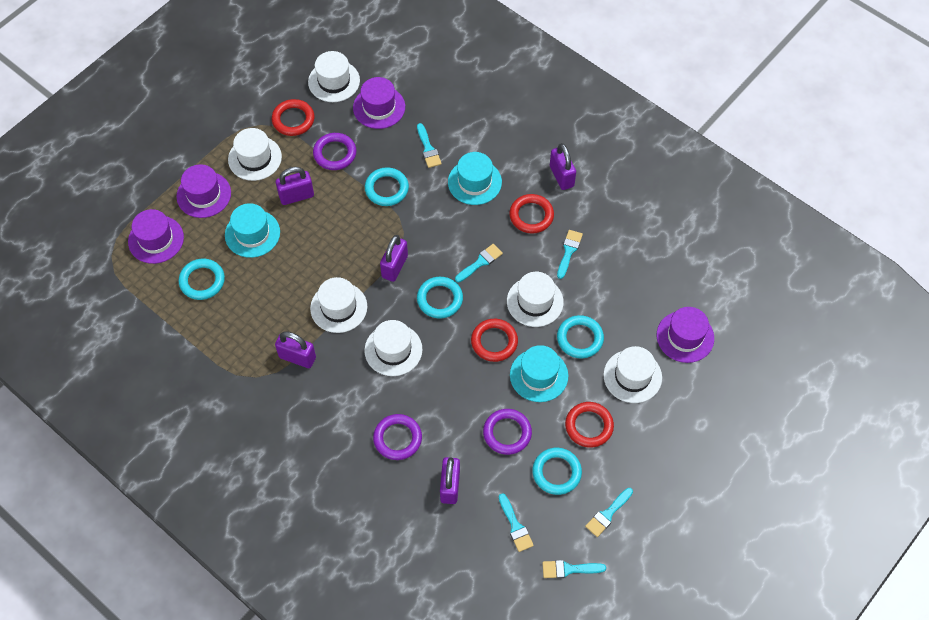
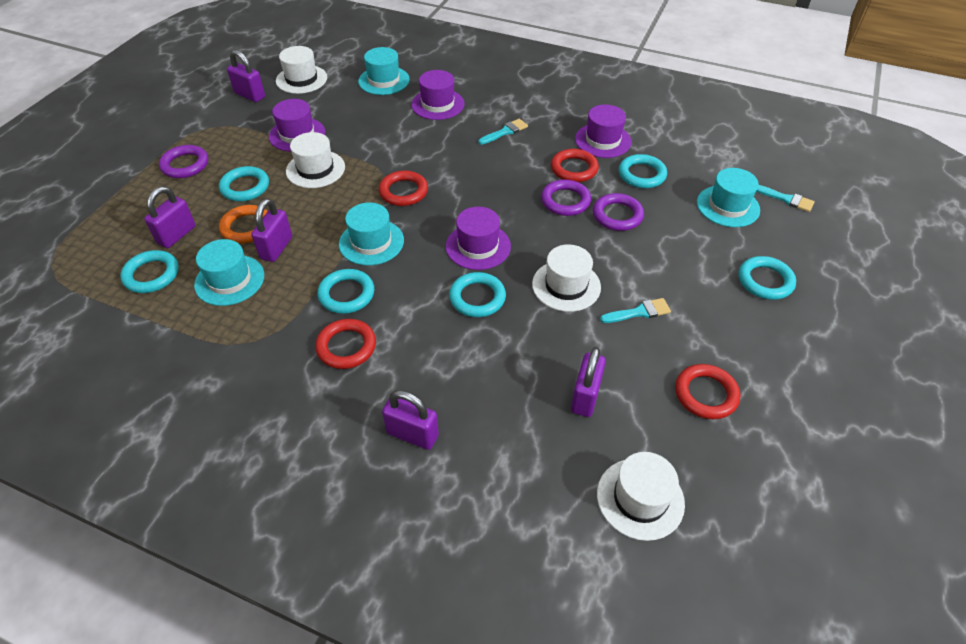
orange ring: 0 -> 1
turquoise brush: 6 -> 3
turquoise hat: 3 -> 4
turquoise ring: 5 -> 6
white hat: 6 -> 4

